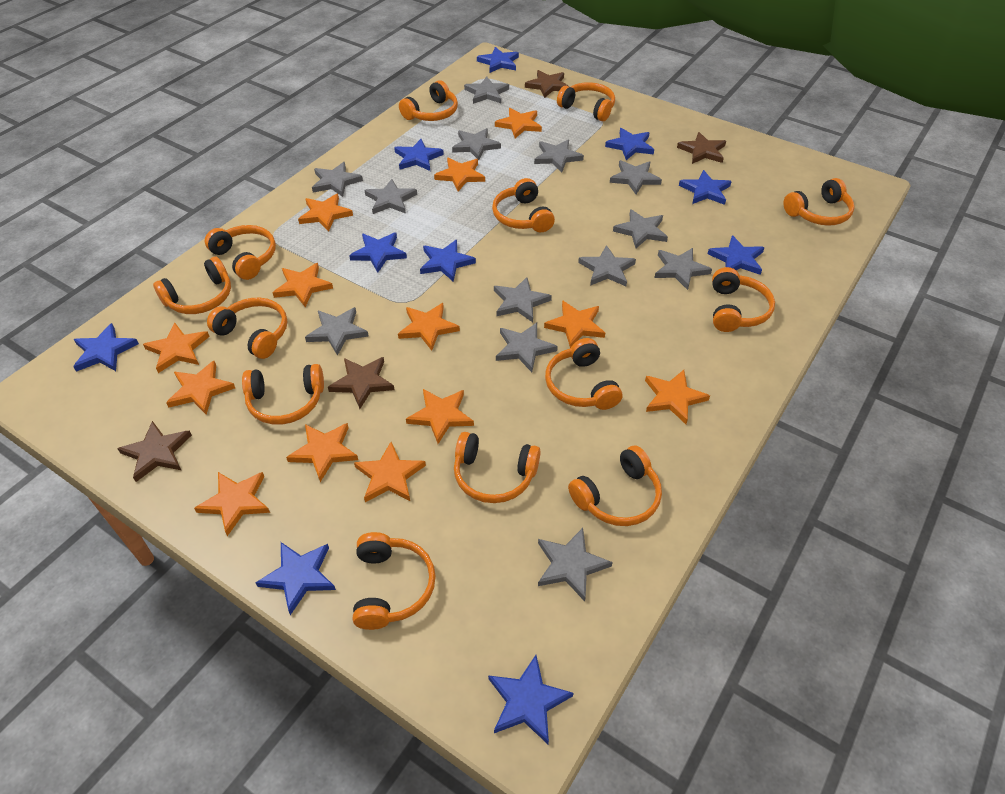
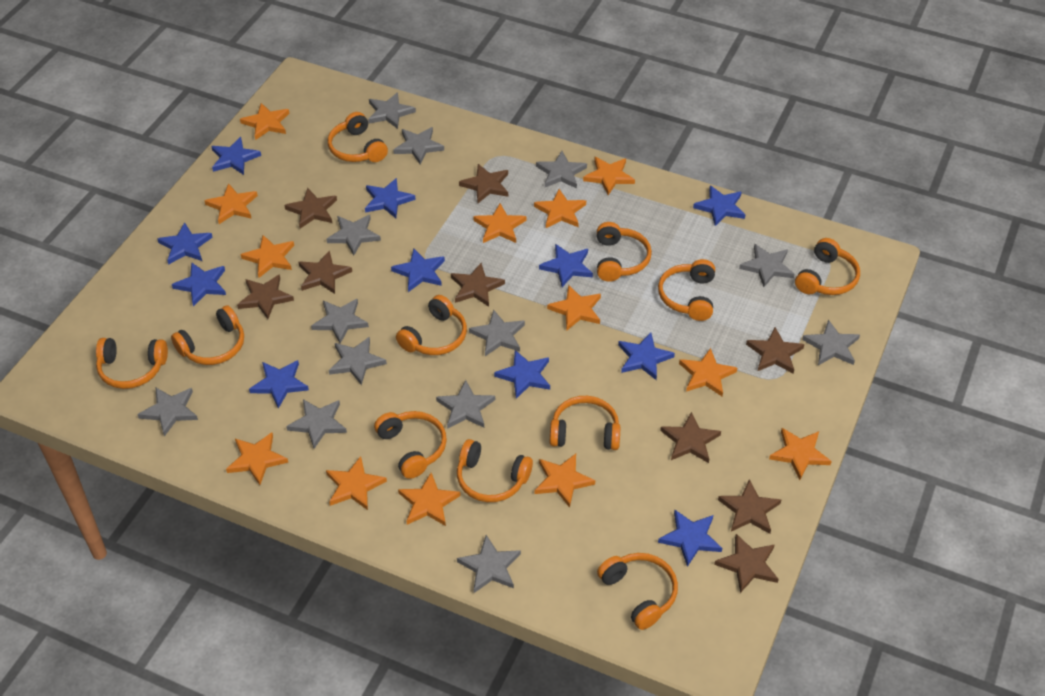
blue star: 10 -> 11
brown star: 4 -> 9
orange headphones: 13 -> 11

